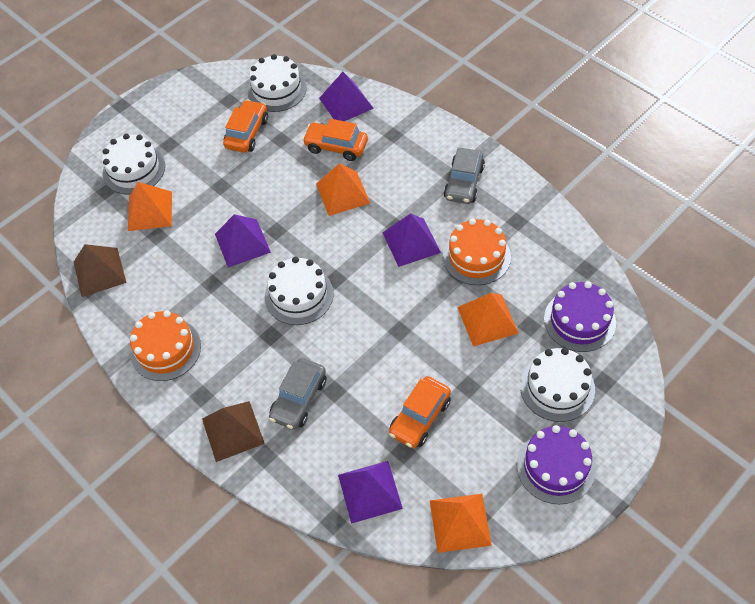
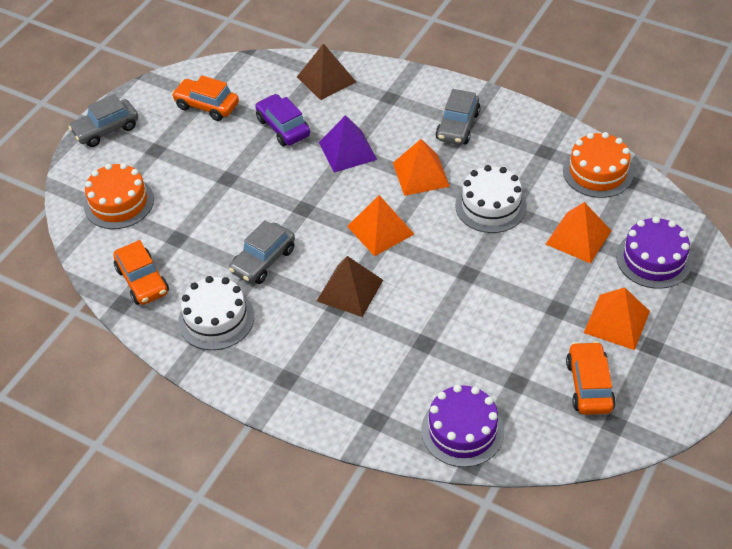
grey car: 2 -> 3
purple car: 0 -> 1
purple pyramid: 4 -> 1
white cake: 4 -> 2

